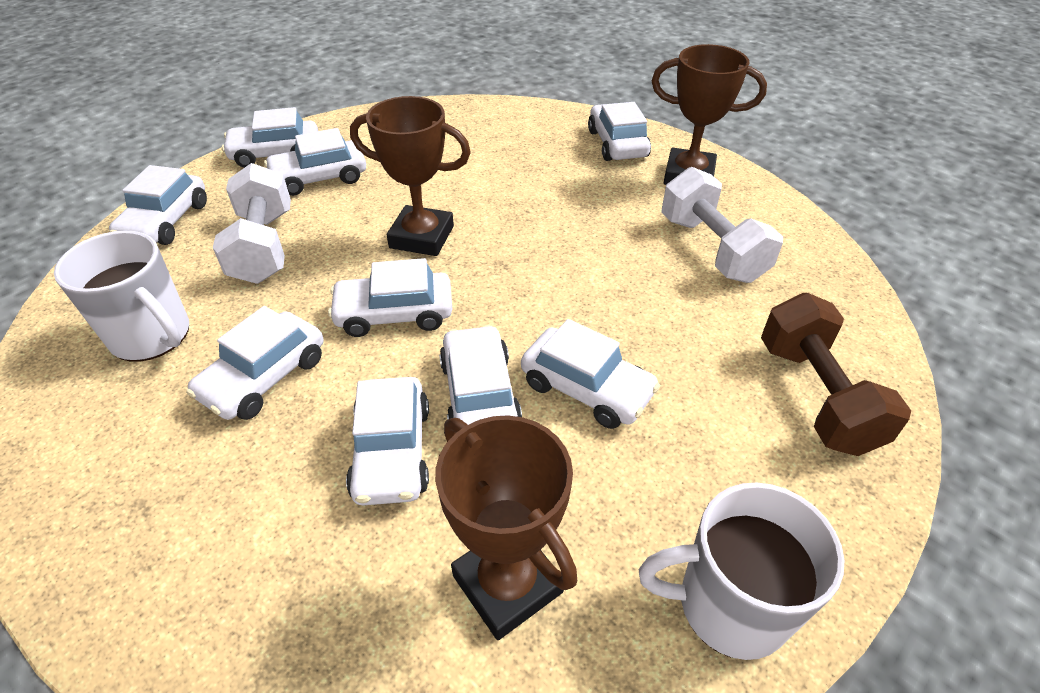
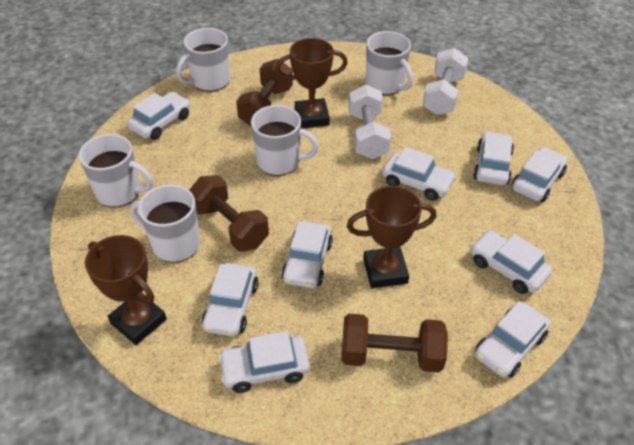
brown dumbbell: 1 -> 3
white mug: 2 -> 5

